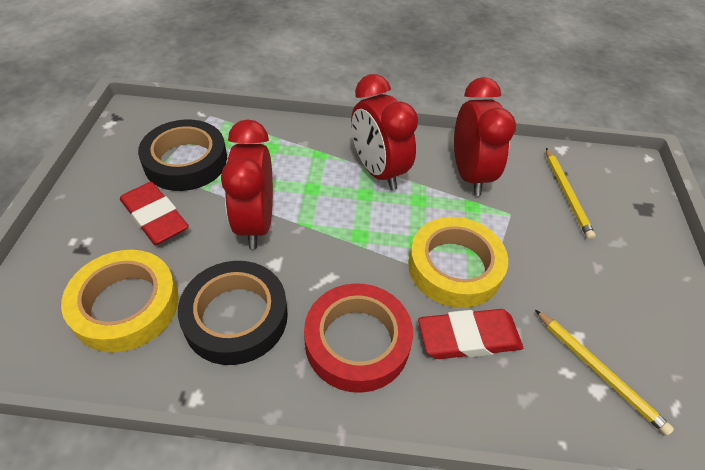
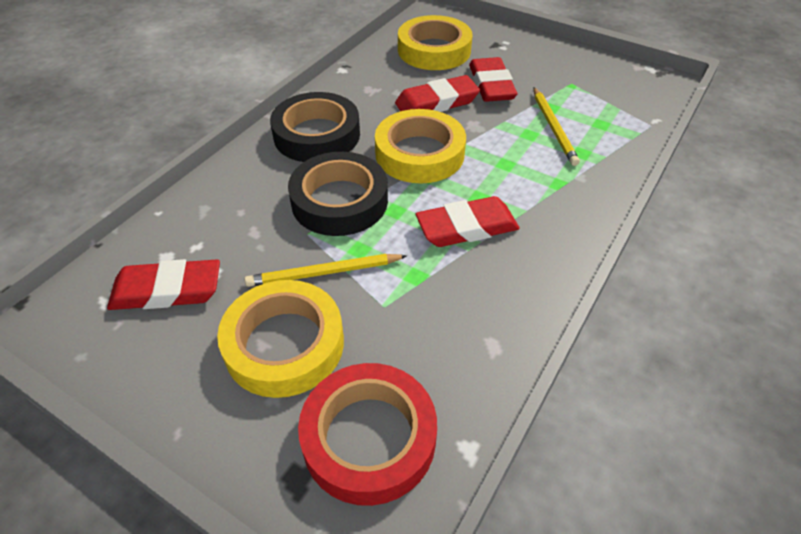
red clock: 3 -> 0
red eraser: 2 -> 4
yellow tape: 2 -> 3

